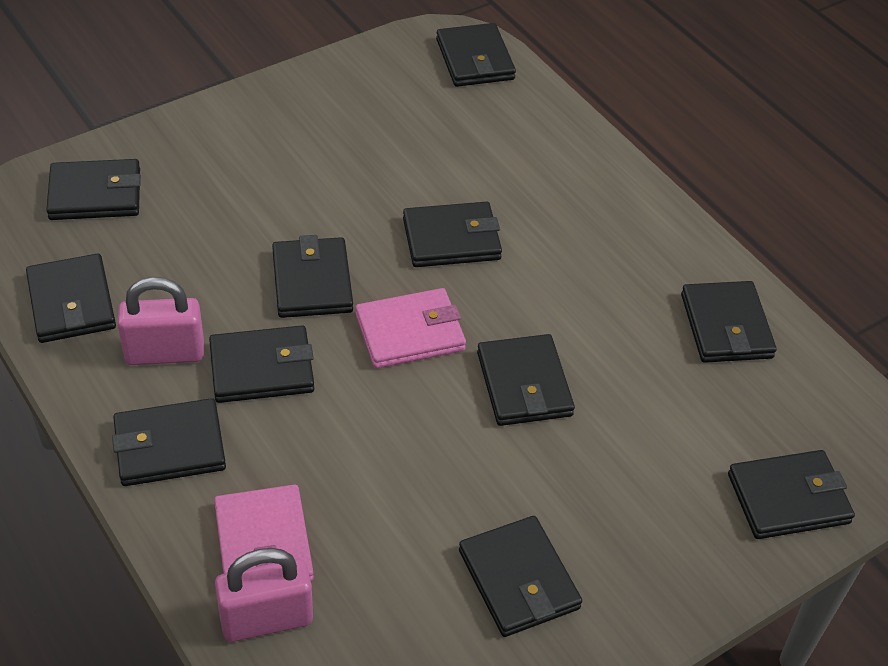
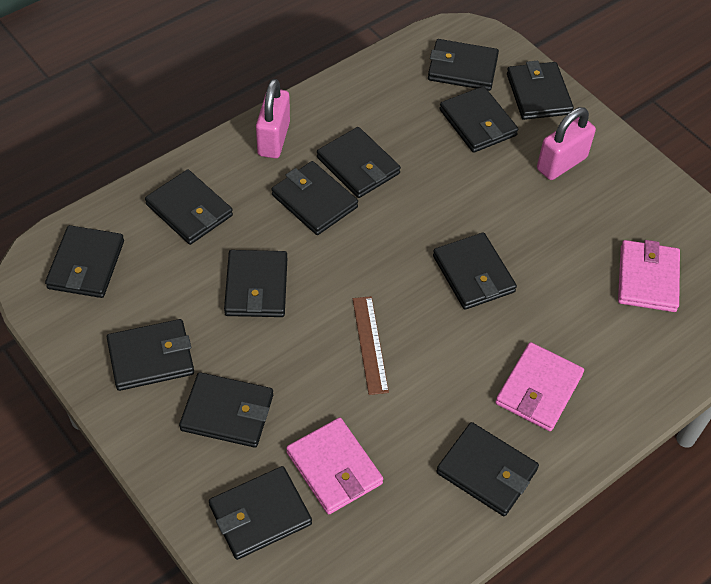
black wallet: 11 -> 13
brown ruler: 0 -> 1
pink wallet: 2 -> 3

